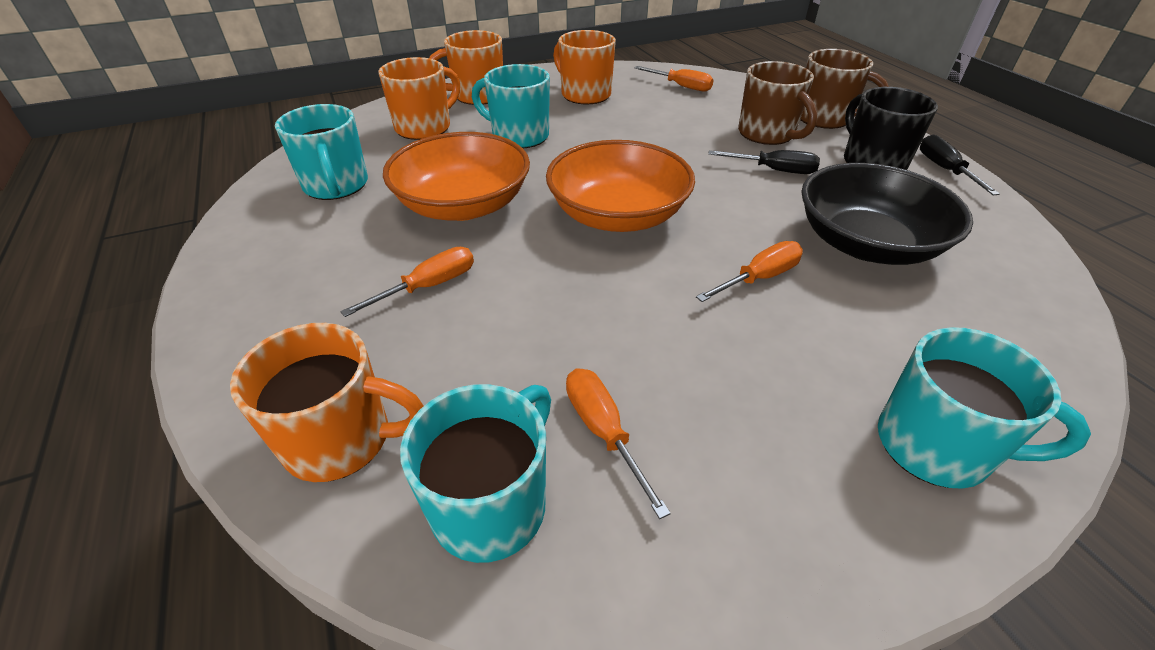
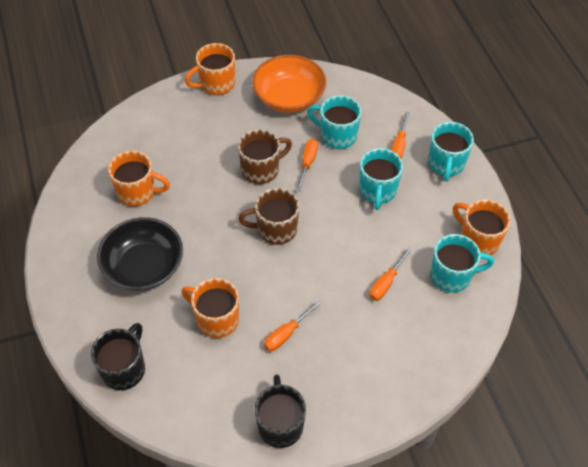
black mug: 1 -> 2
black screwdriver: 2 -> 0
orange bowl: 2 -> 1

